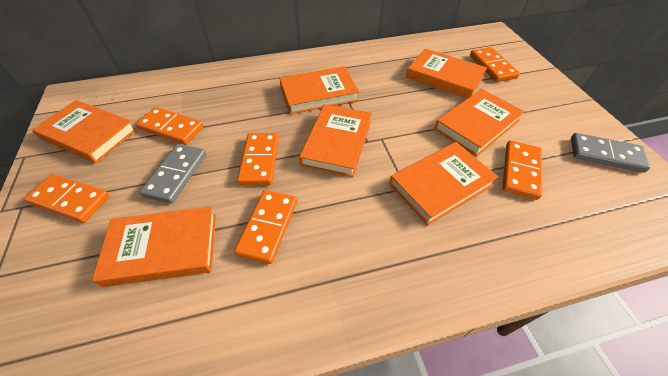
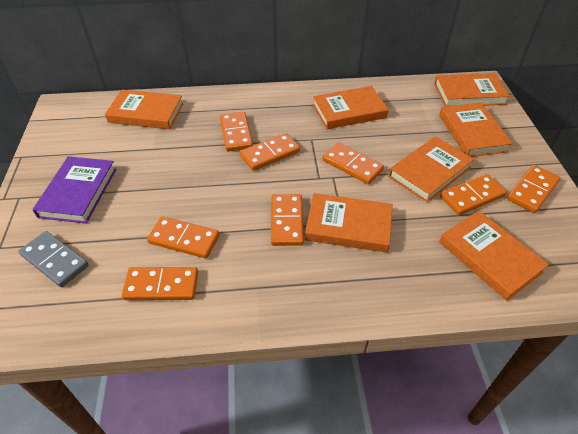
grey domino: 2 -> 1
orange domino: 6 -> 8
purple book: 0 -> 1

